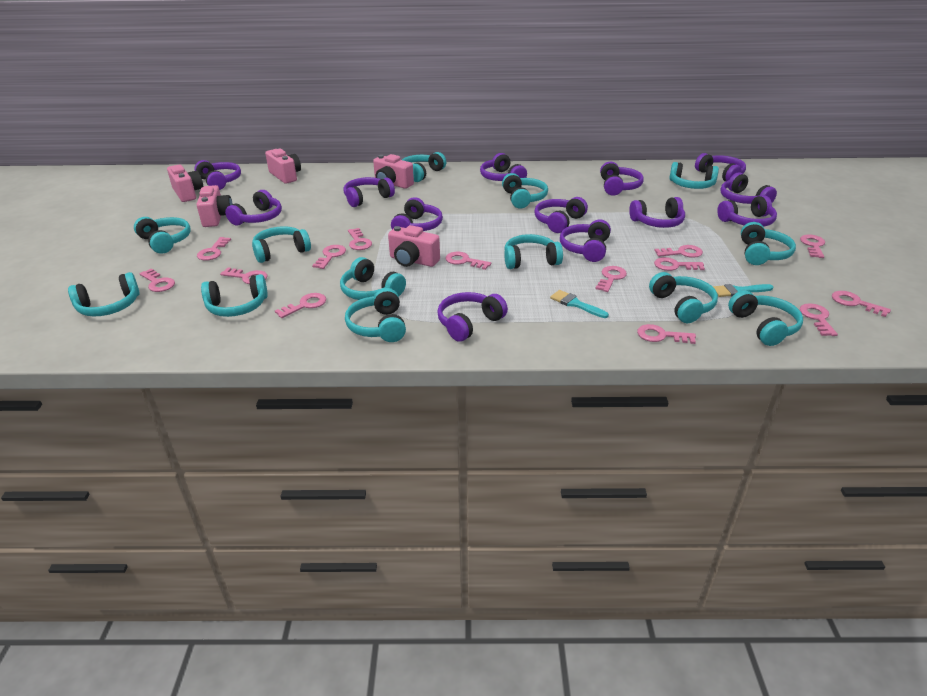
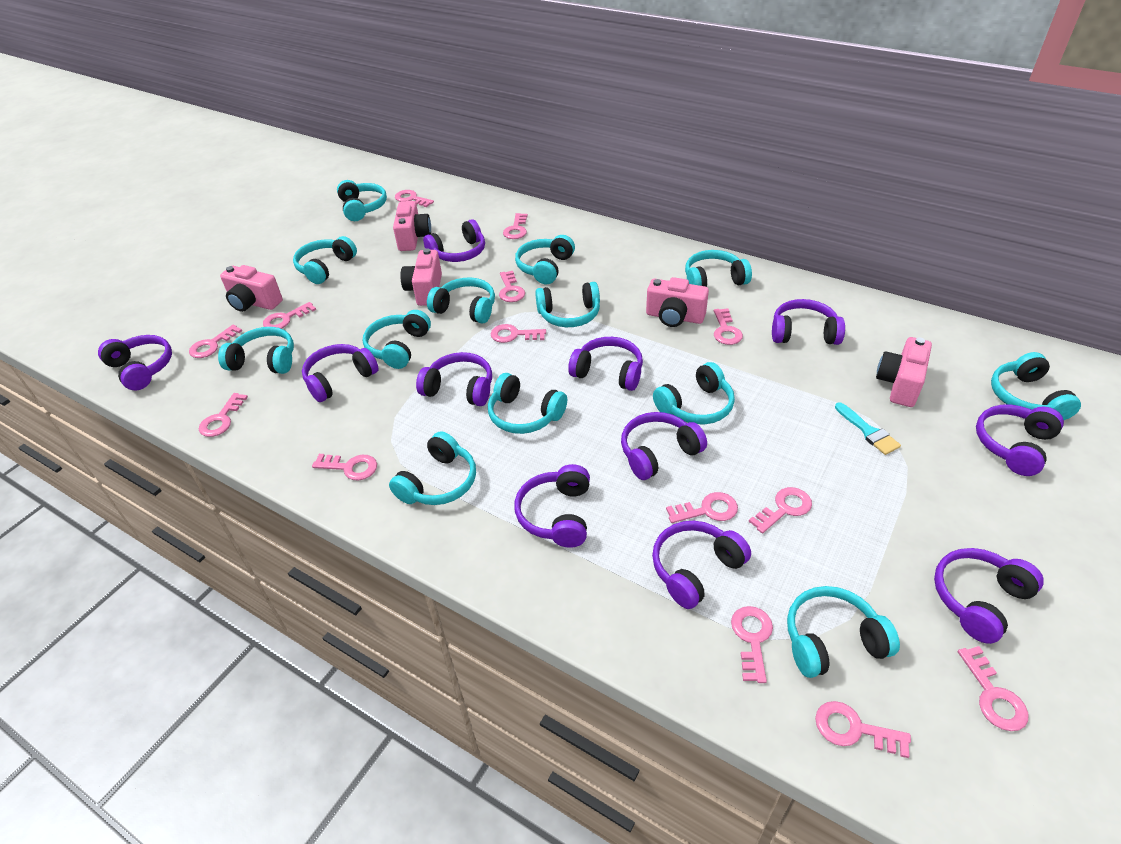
purple headphones: 13 -> 11
turquoise brush: 2 -> 1

